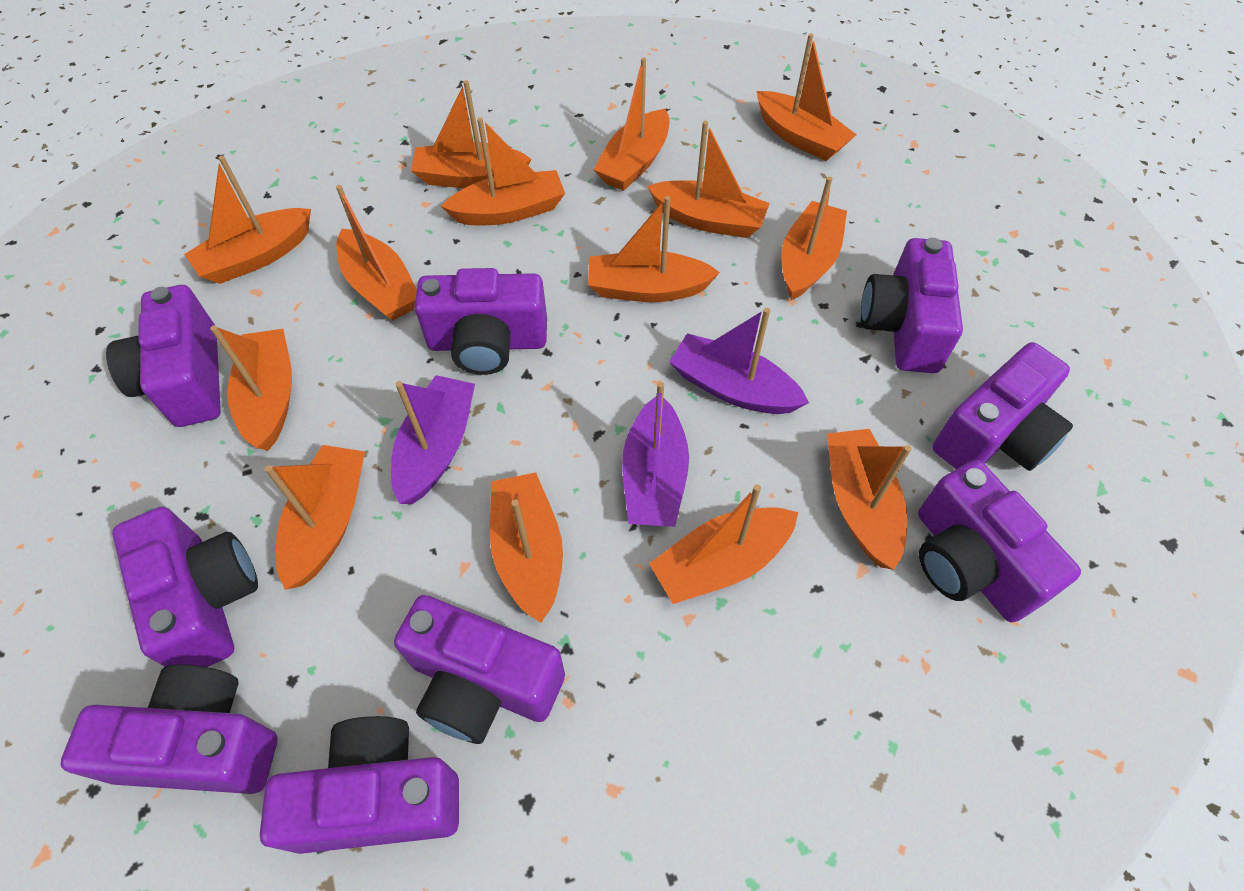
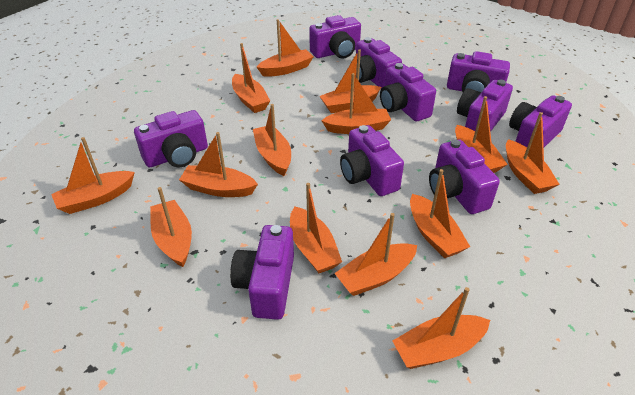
purple boat: 3 -> 0
purple camera: 9 -> 10

